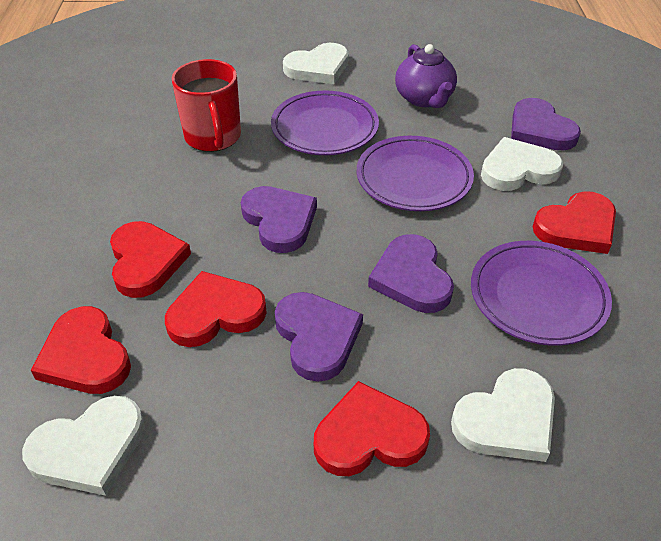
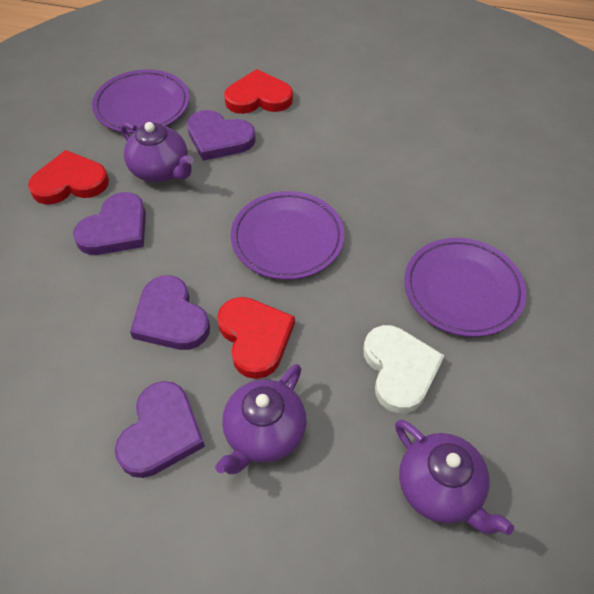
purple teapot: 1 -> 3
red heart: 5 -> 3
red mug: 1 -> 0
white heart: 4 -> 1

